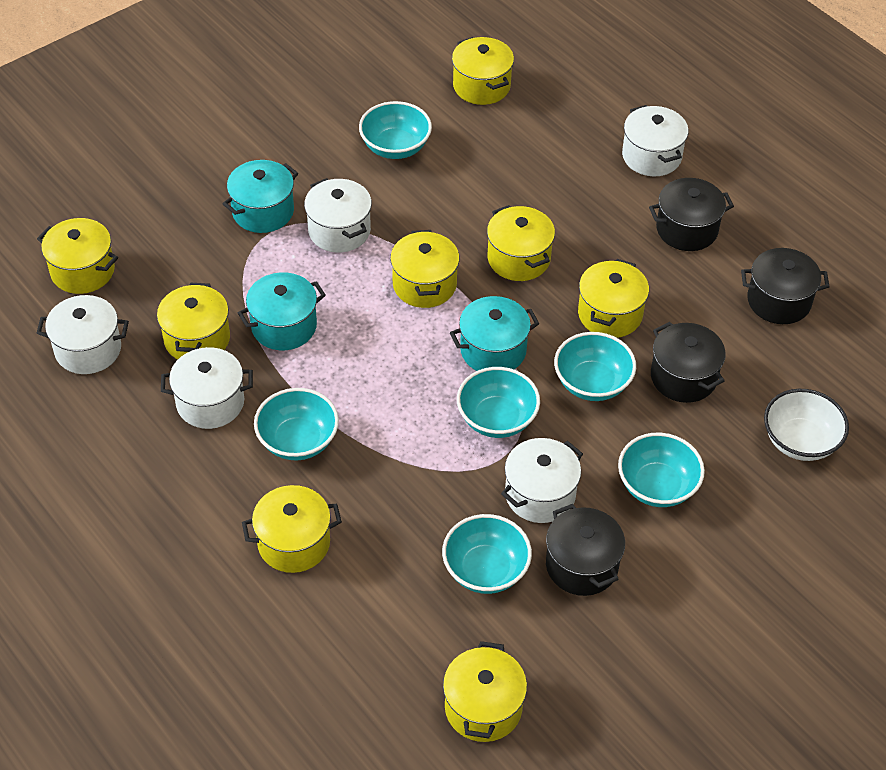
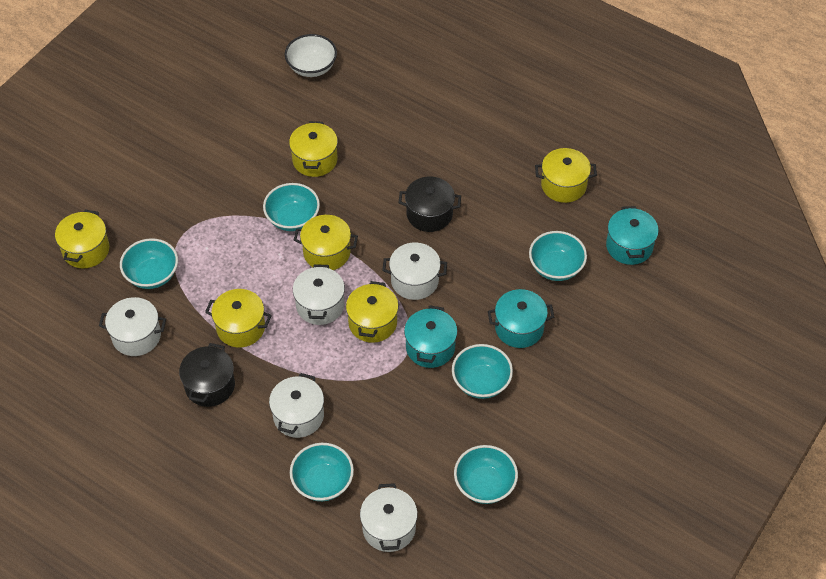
black pot: 4 -> 2
yellow pot: 8 -> 6

